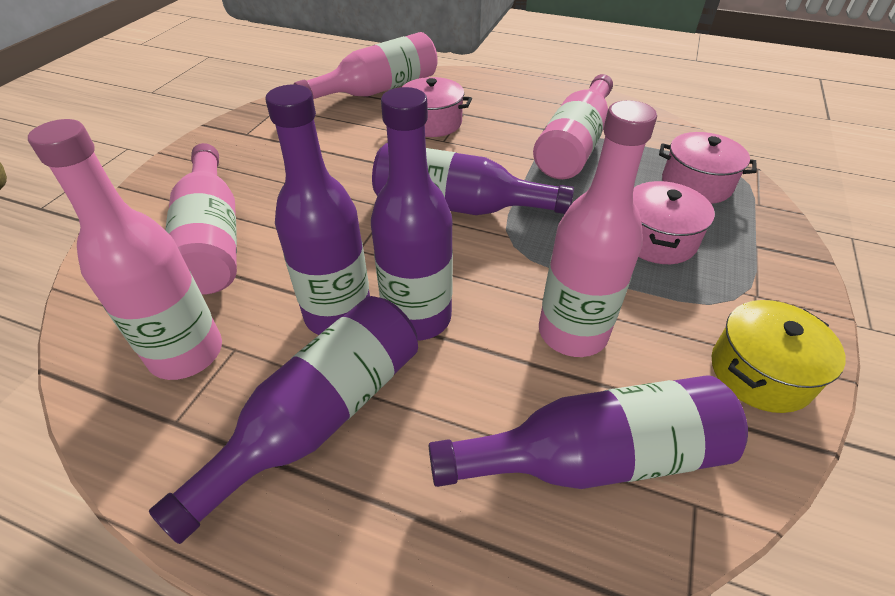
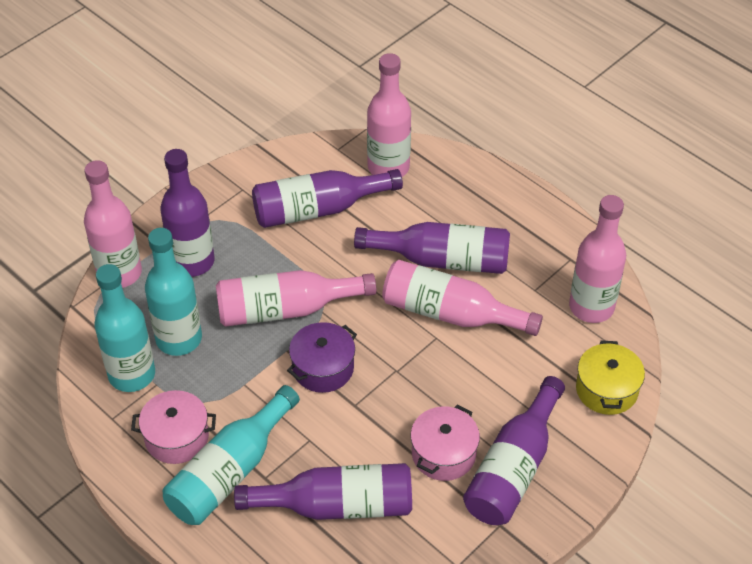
pink pot: 3 -> 2
purple pot: 0 -> 1
turquoise bottle: 0 -> 3

